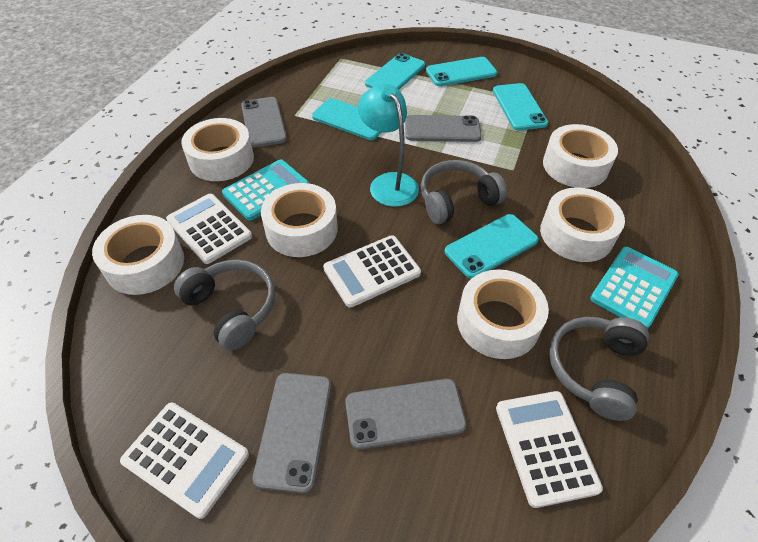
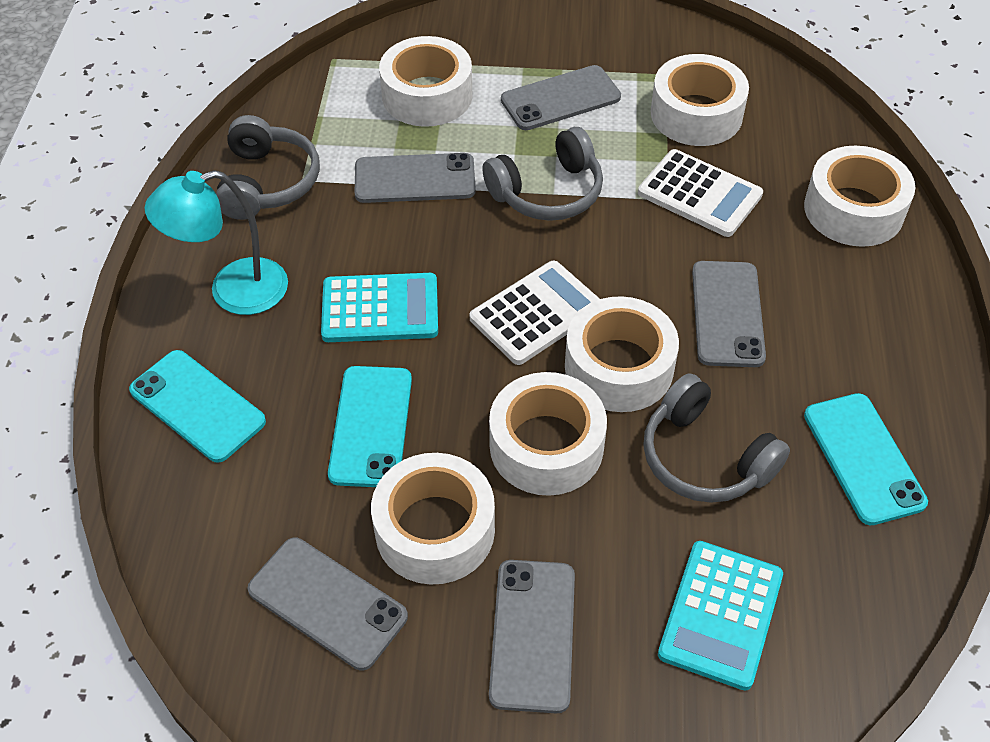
grey phone: 4 -> 5
turquoise phone: 5 -> 3
white calculator: 4 -> 2

